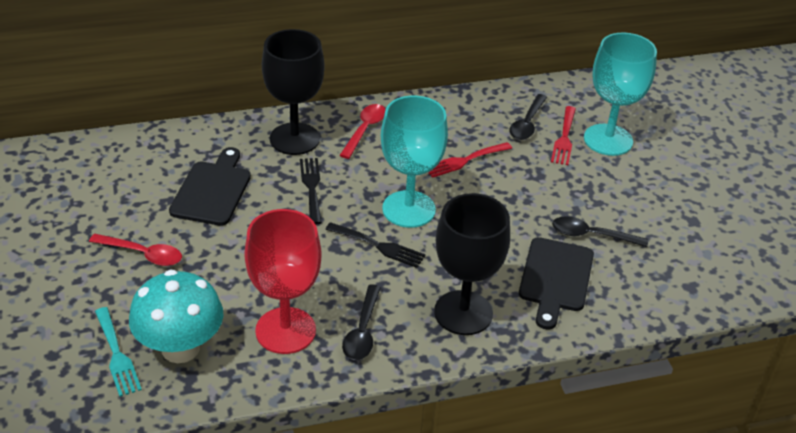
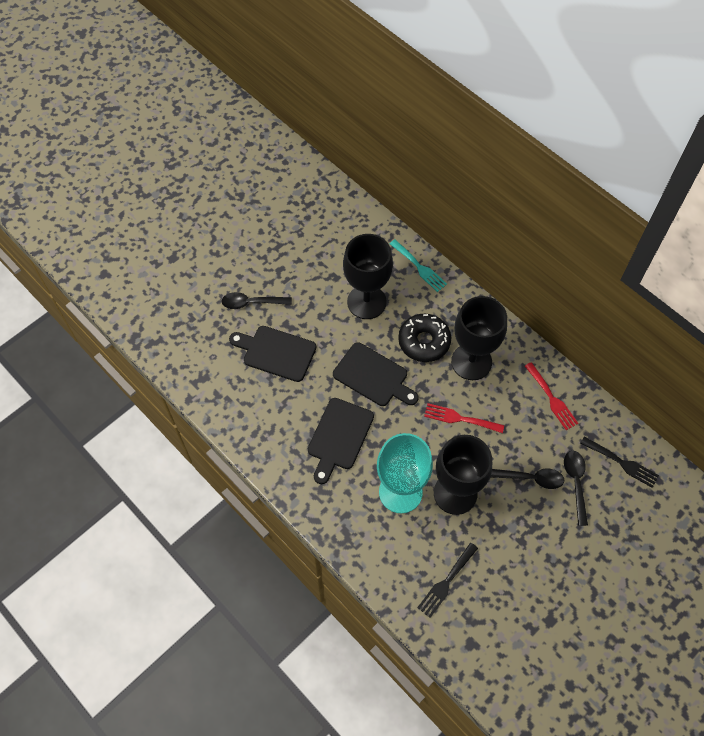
black cutting board: 2 -> 3
black donut: 0 -> 1
black goblet: 2 -> 3
red goblet: 1 -> 0
red spoon: 2 -> 0
turquoise goblet: 2 -> 1
turquoise mushroom: 1 -> 0

